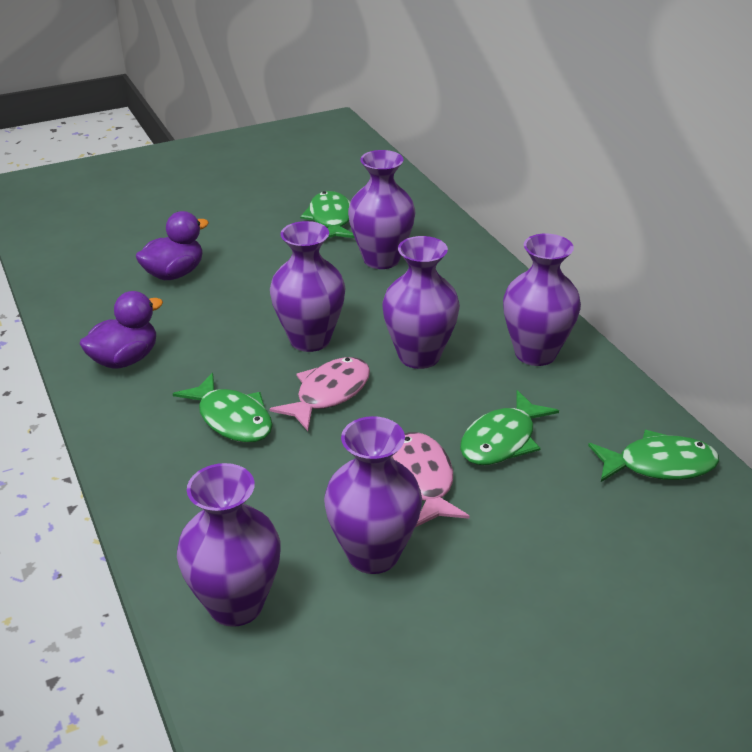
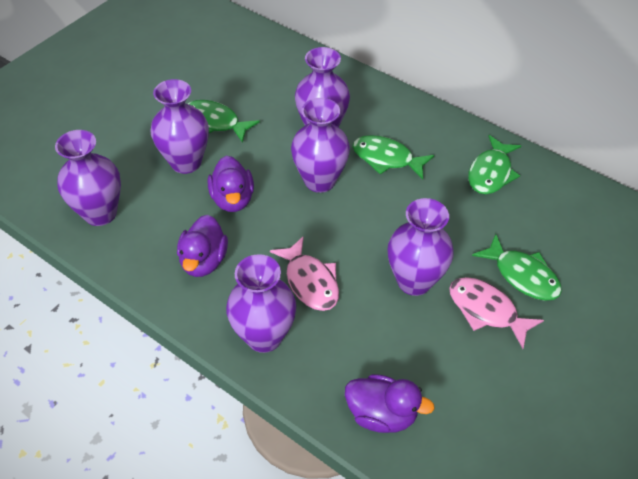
purple duck: 2 -> 3

